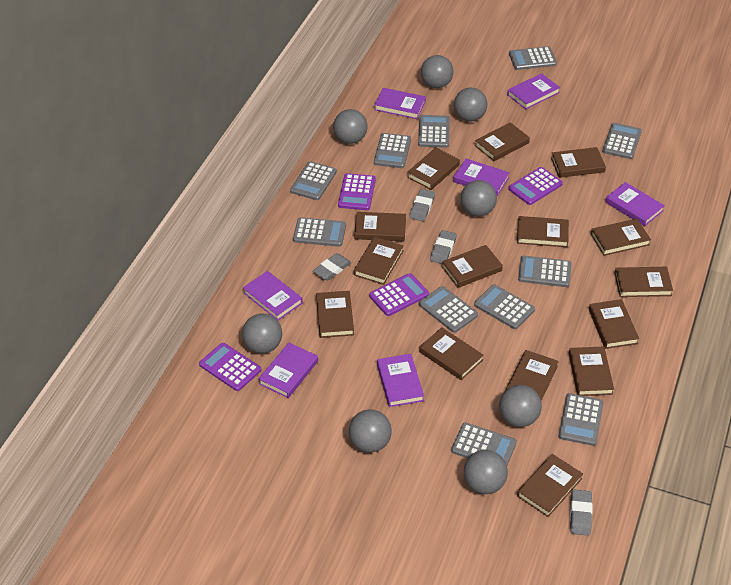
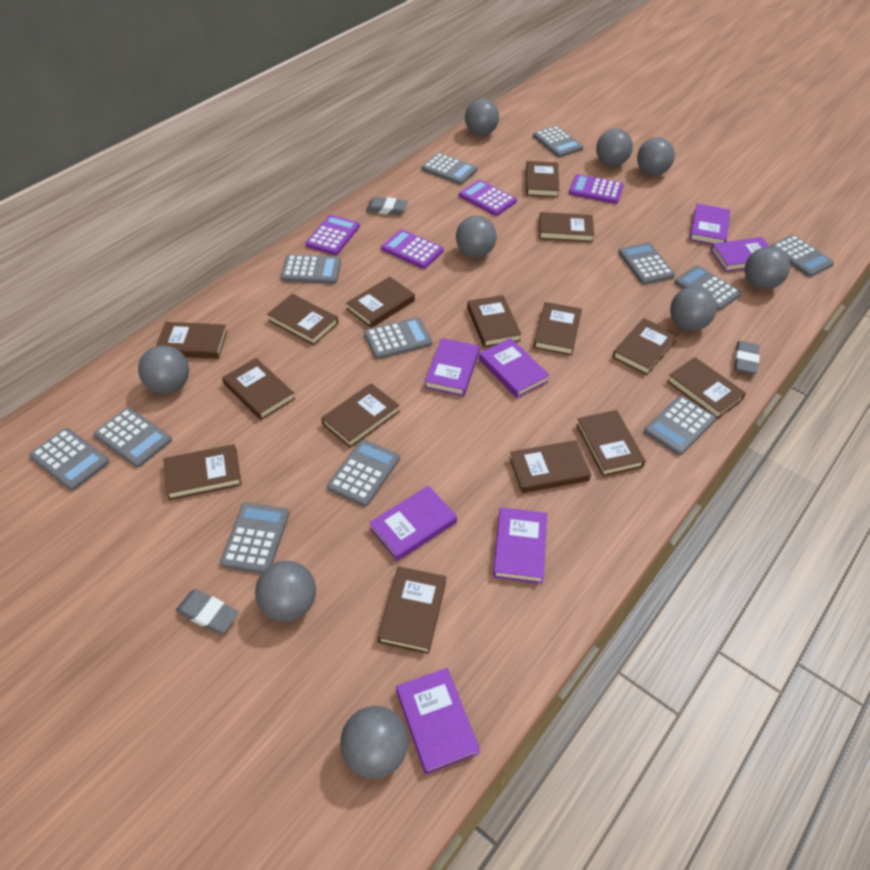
grey ball: 8 -> 9
grey calculator: 11 -> 12
grey eraser: 4 -> 3

